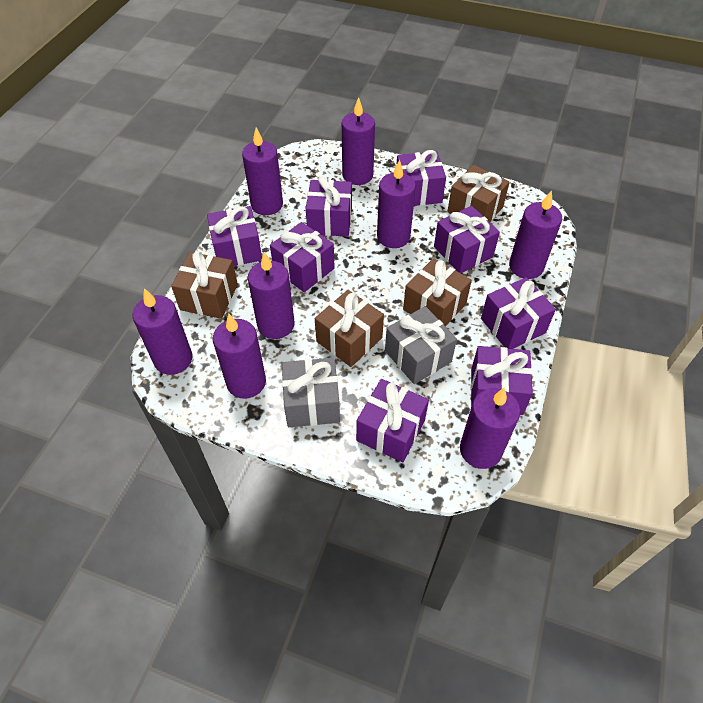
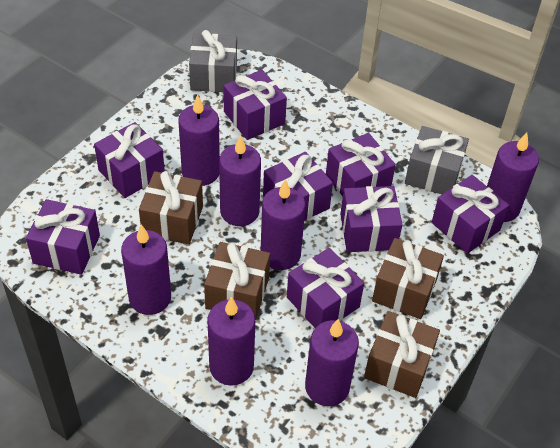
purple candle: 8 -> 7

